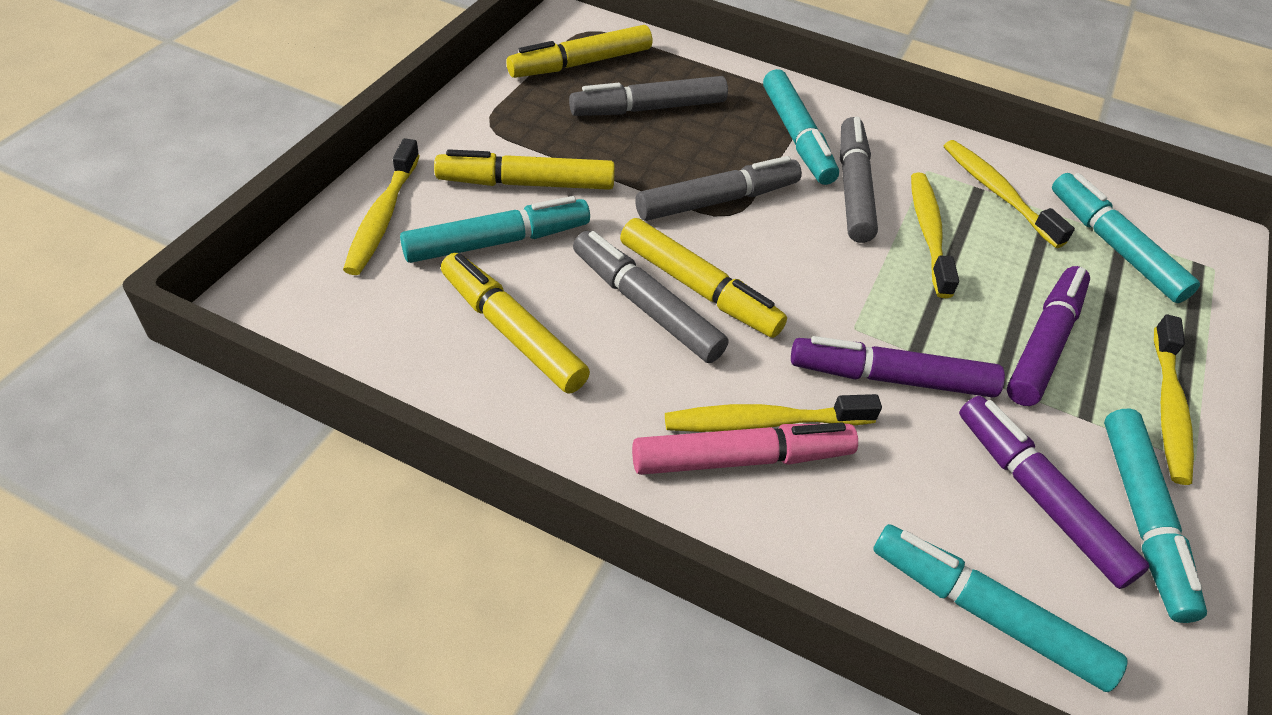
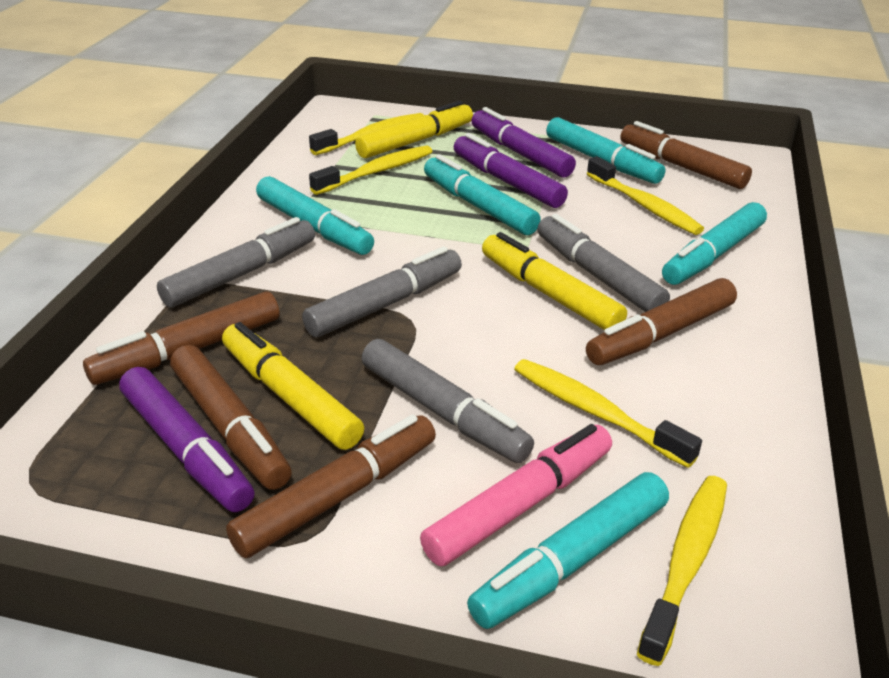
brown marker: 0 -> 5
yellow marker: 4 -> 3

